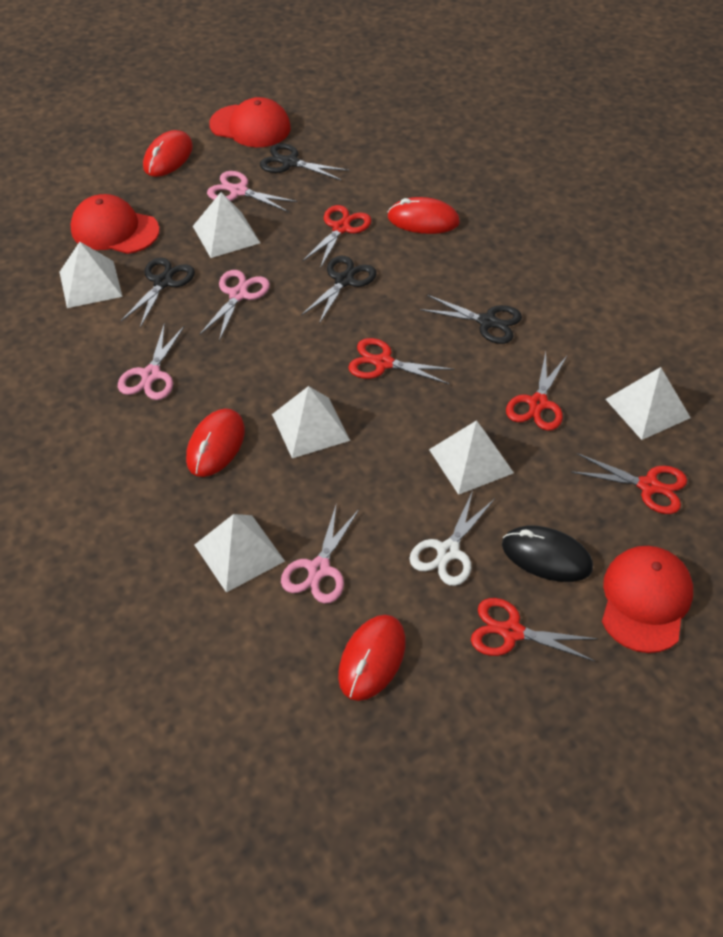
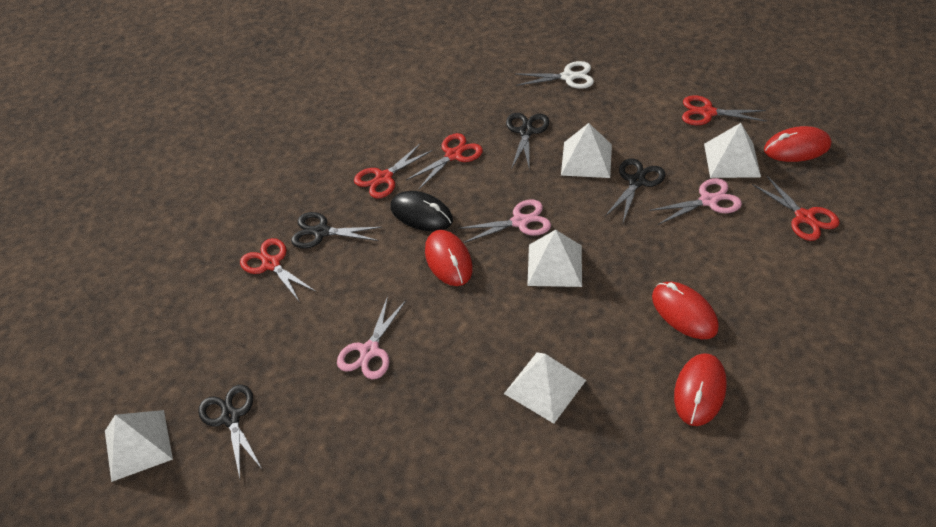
pink scissors: 4 -> 3
red cap: 3 -> 0
white pyramid: 6 -> 5

